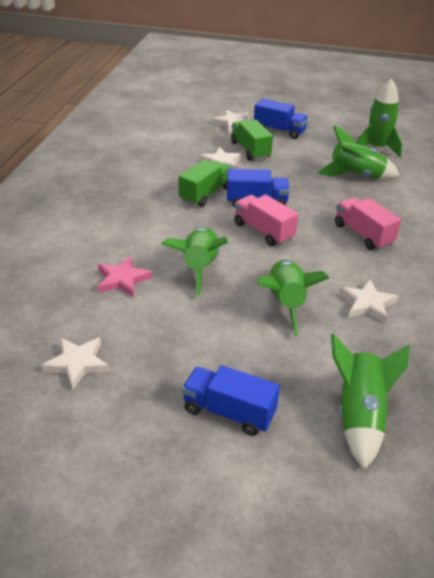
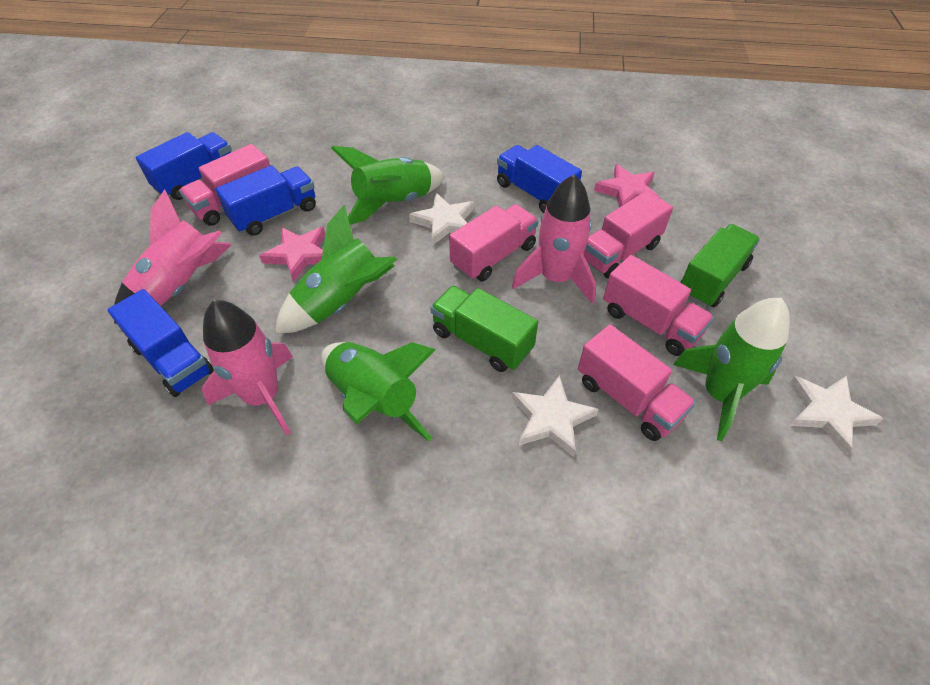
blue truck: 3 -> 4
green rocket: 5 -> 4
pink rocket: 0 -> 3
pink star: 1 -> 2
pink truck: 2 -> 5
white star: 4 -> 3

